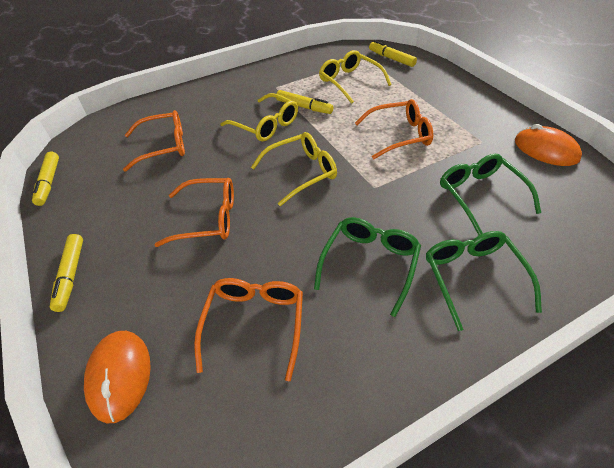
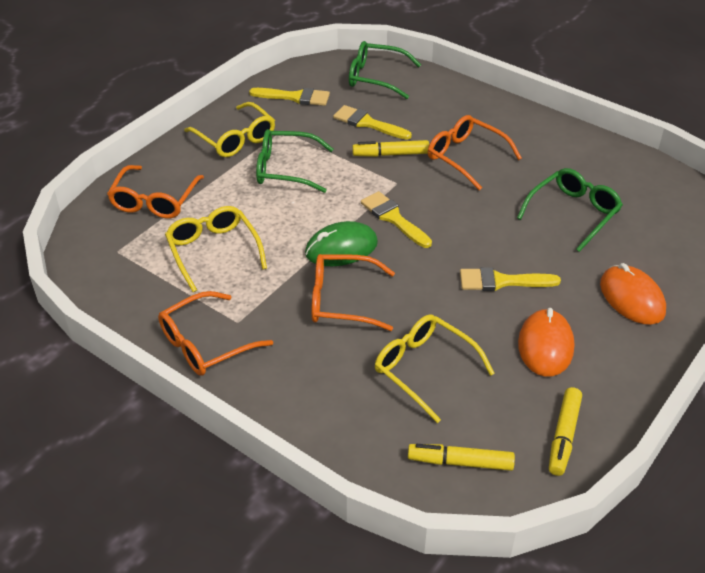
green mouse: 0 -> 1
yellow brush: 0 -> 4
yellow marker: 4 -> 3

